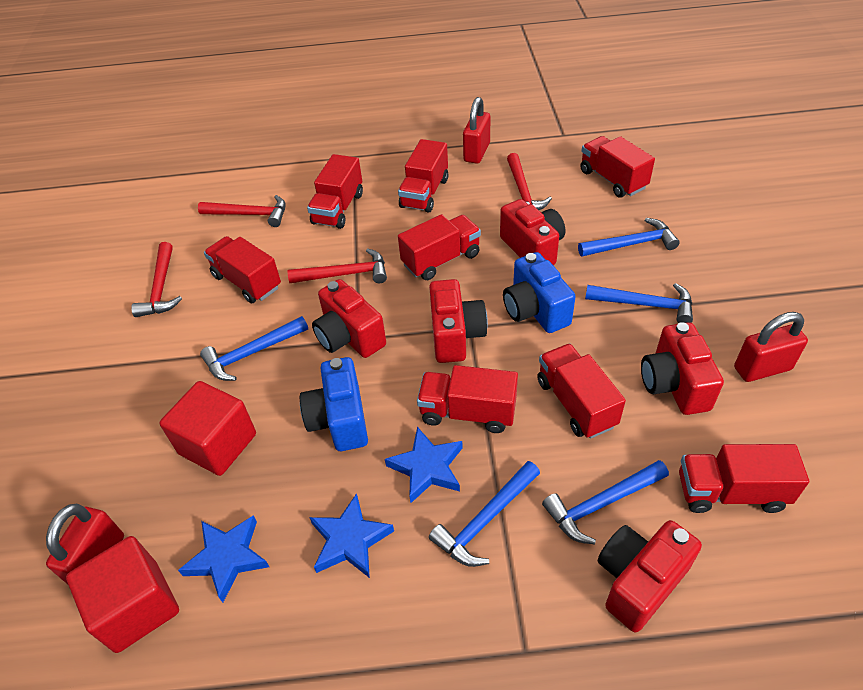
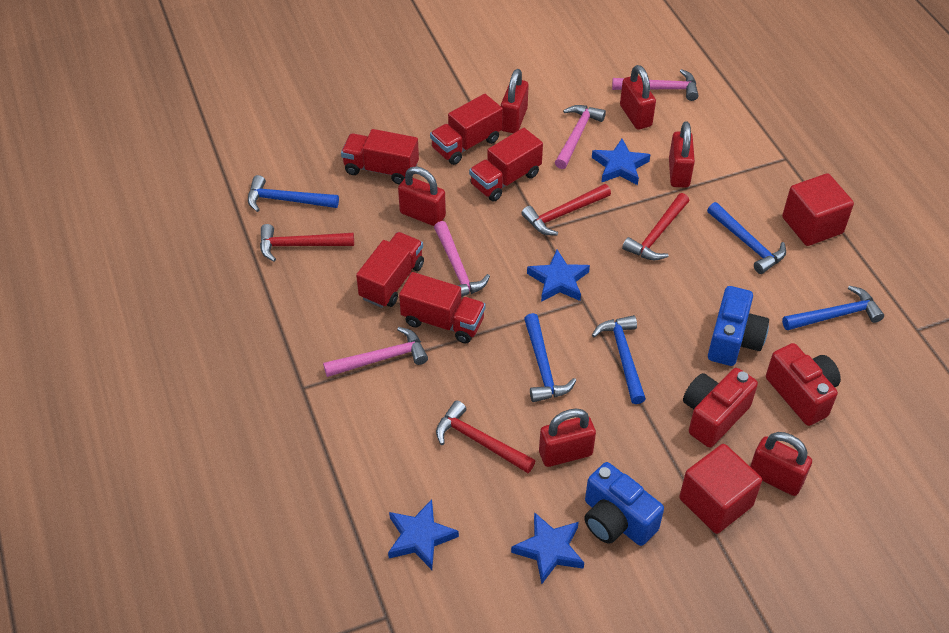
blue star: 3 -> 4
pink hammer: 0 -> 4
red camera: 5 -> 2
red padlock: 3 -> 6
red truck: 8 -> 5

